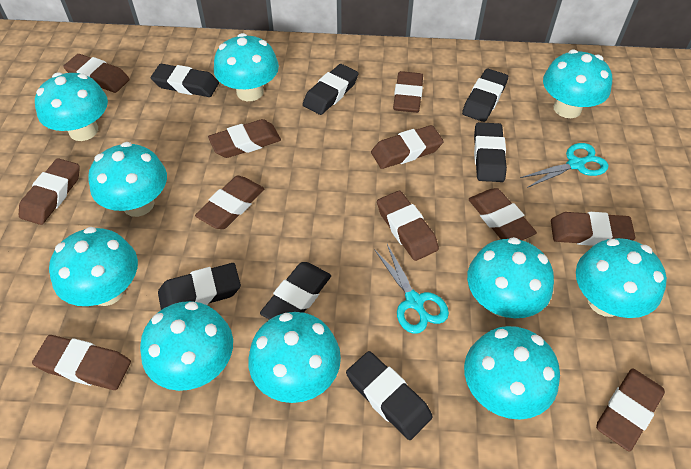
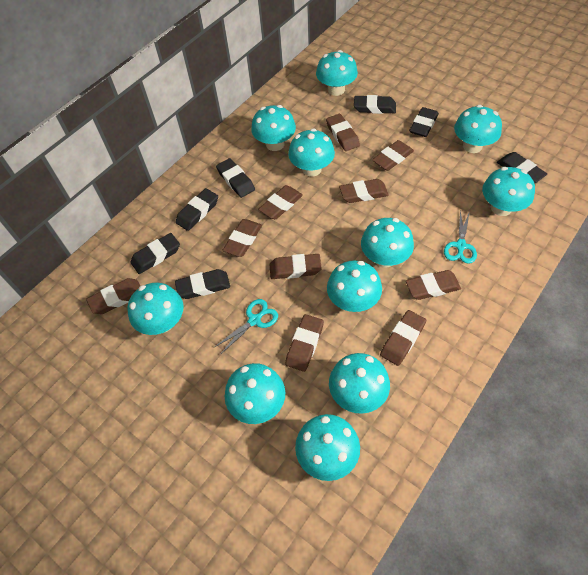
brown eraser: 11 -> 10
turquoise mushroom: 10 -> 11

